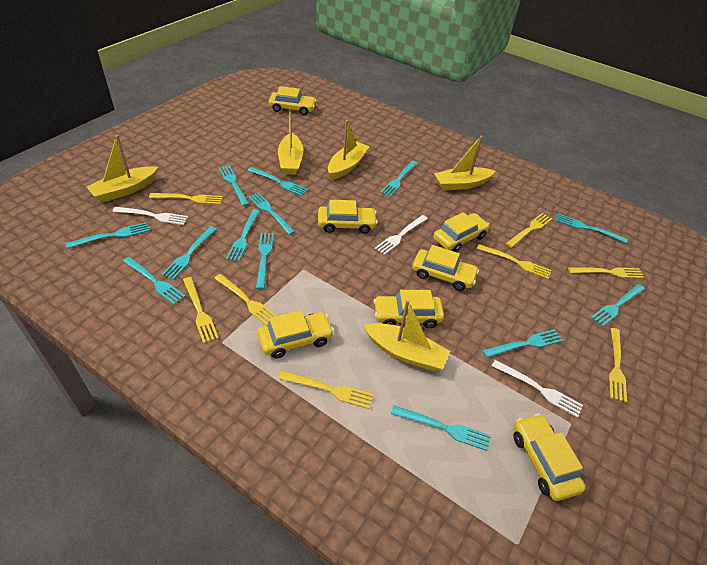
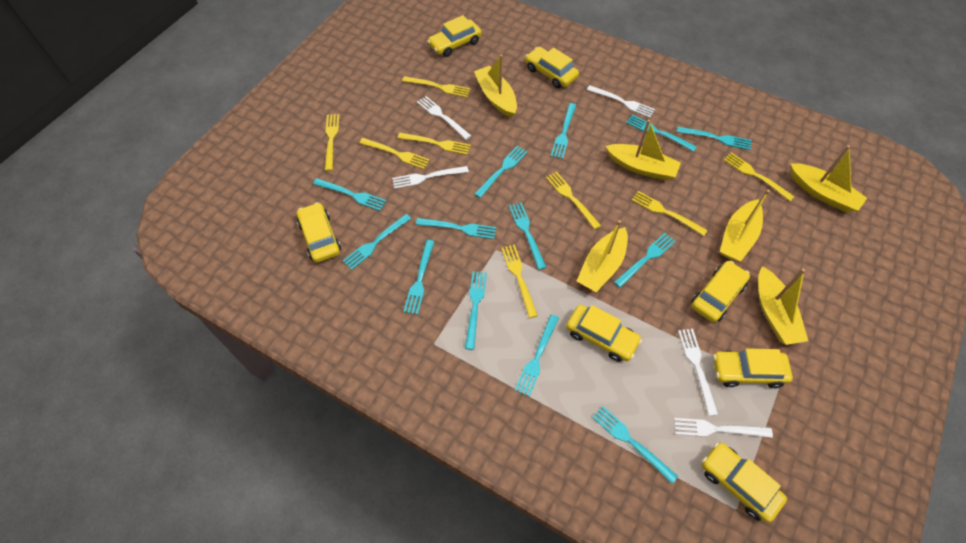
white fork: 3 -> 5
yellow boat: 5 -> 6

